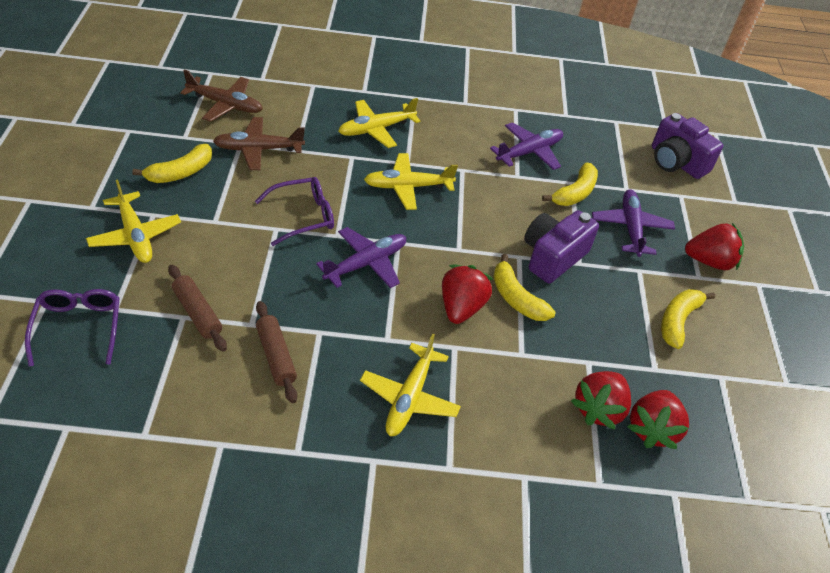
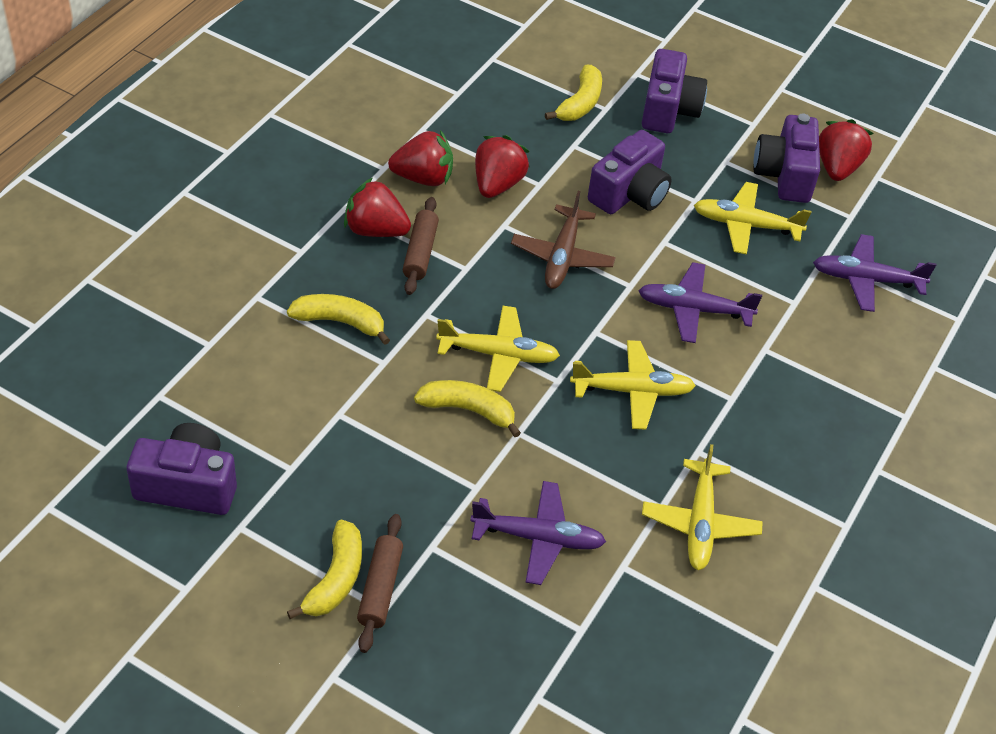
brown plane: 2 -> 1
purple camera: 2 -> 4
purple glasses: 2 -> 0

